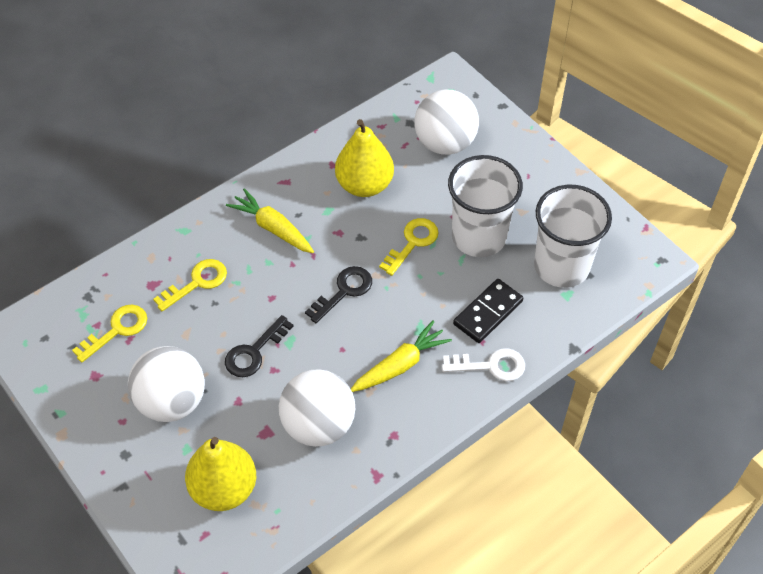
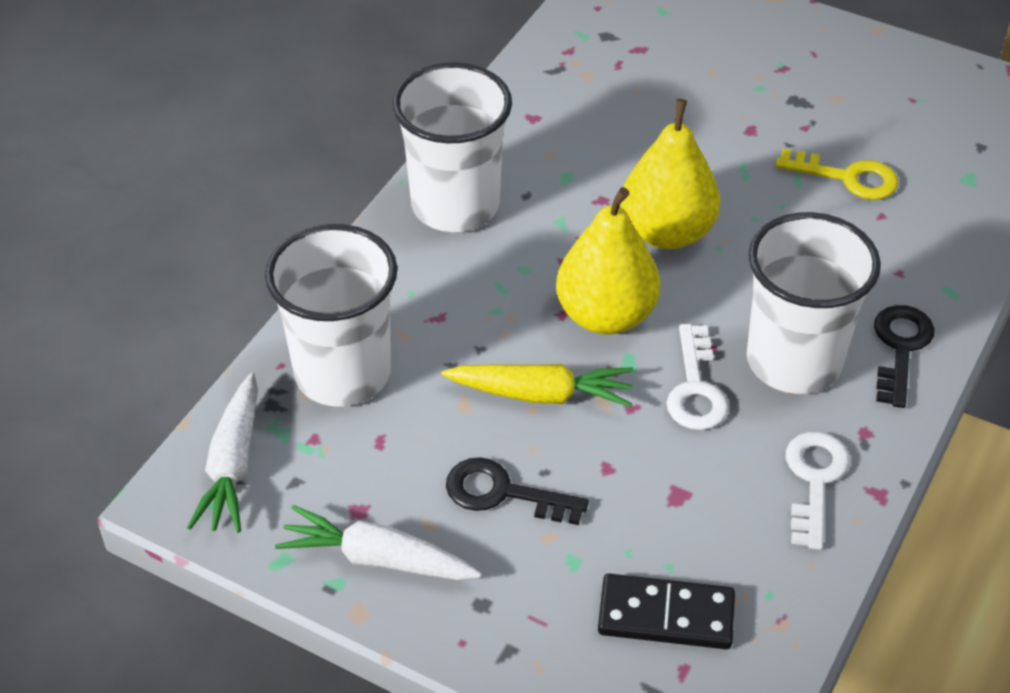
white ball: 3 -> 0
white carrot: 0 -> 2
white cup: 2 -> 3
white key: 1 -> 2
yellow carrot: 2 -> 1
yellow key: 3 -> 1

